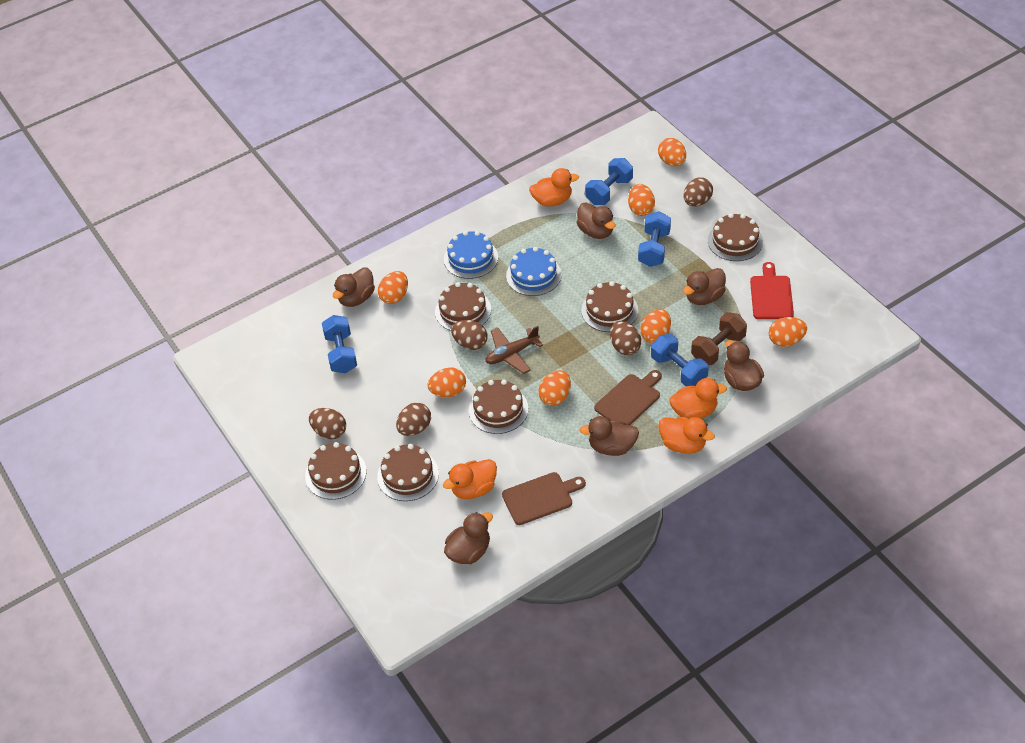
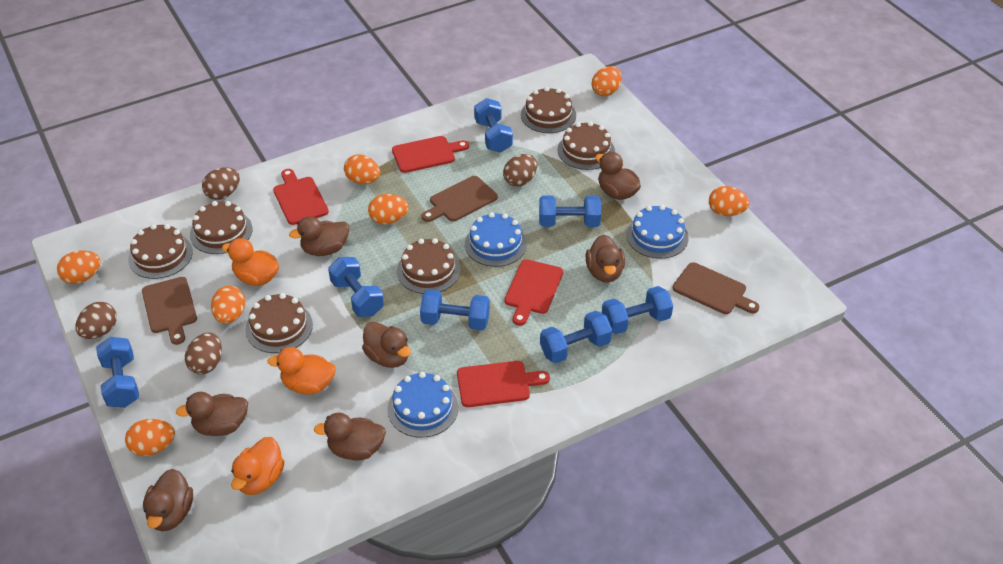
blue cake: 2 -> 3
blue dumbbell: 4 -> 7
brown cutting board: 2 -> 3
brown duck: 6 -> 7
brown dumbbell: 1 -> 0
brown egg: 5 -> 4
brown plane: 1 -> 0
orange duck: 4 -> 3
red cutting board: 1 -> 4

